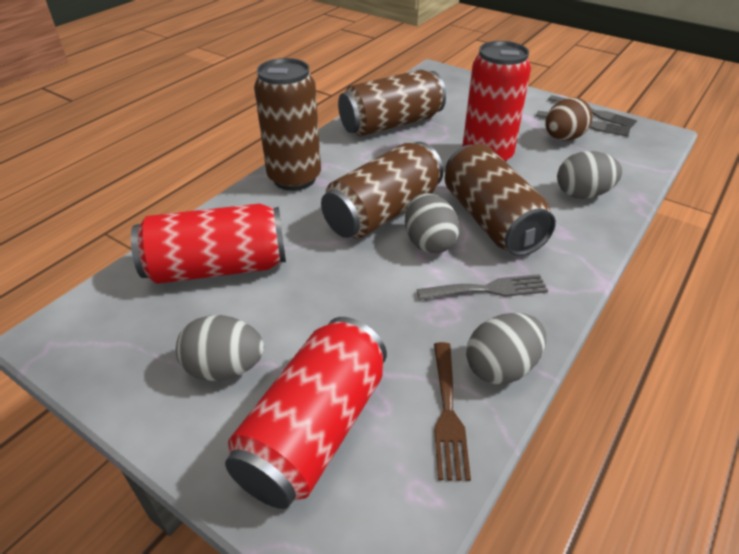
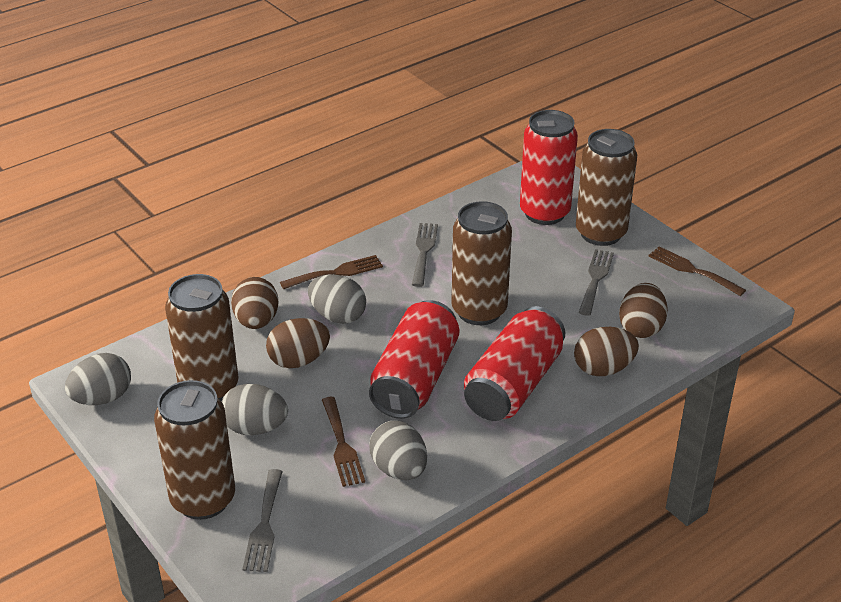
brown egg: 1 -> 4
brown fork: 1 -> 3

